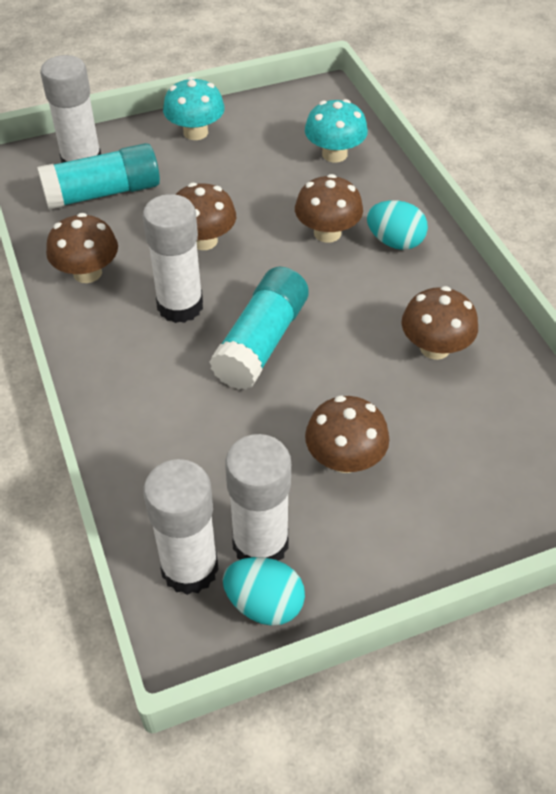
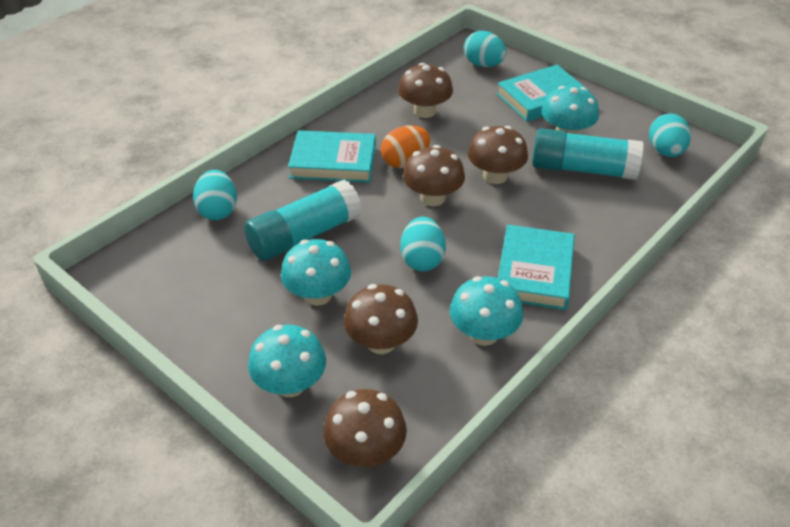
orange egg: 0 -> 1
turquoise book: 0 -> 3
turquoise egg: 2 -> 4
turquoise mushroom: 2 -> 4
white glue stick: 4 -> 0

